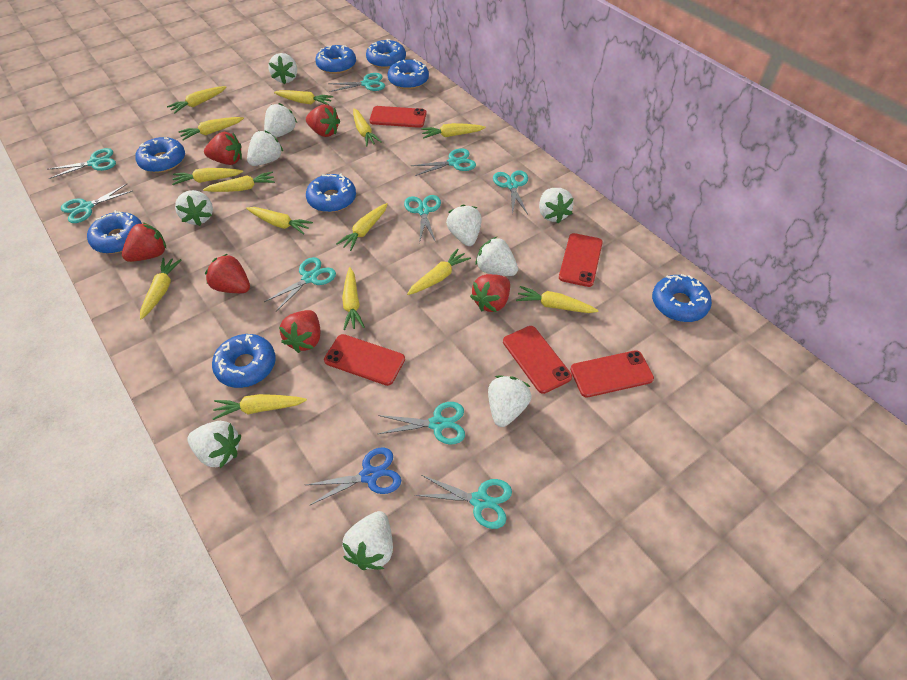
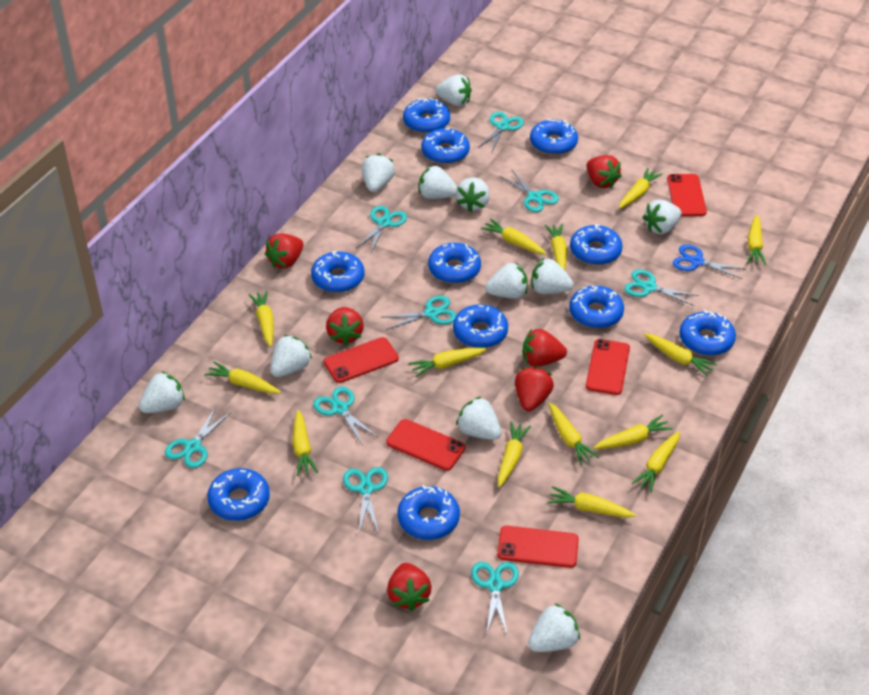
blue donut: 8 -> 11
white strawberry: 10 -> 11

